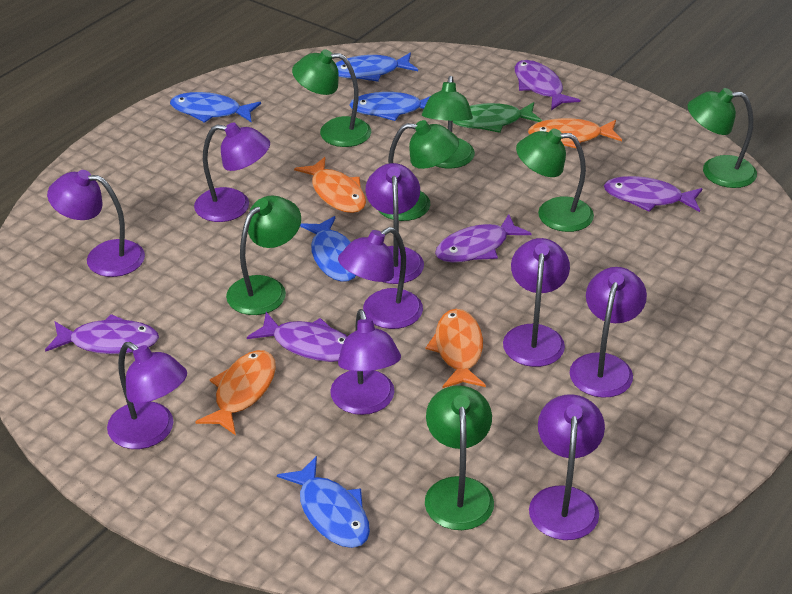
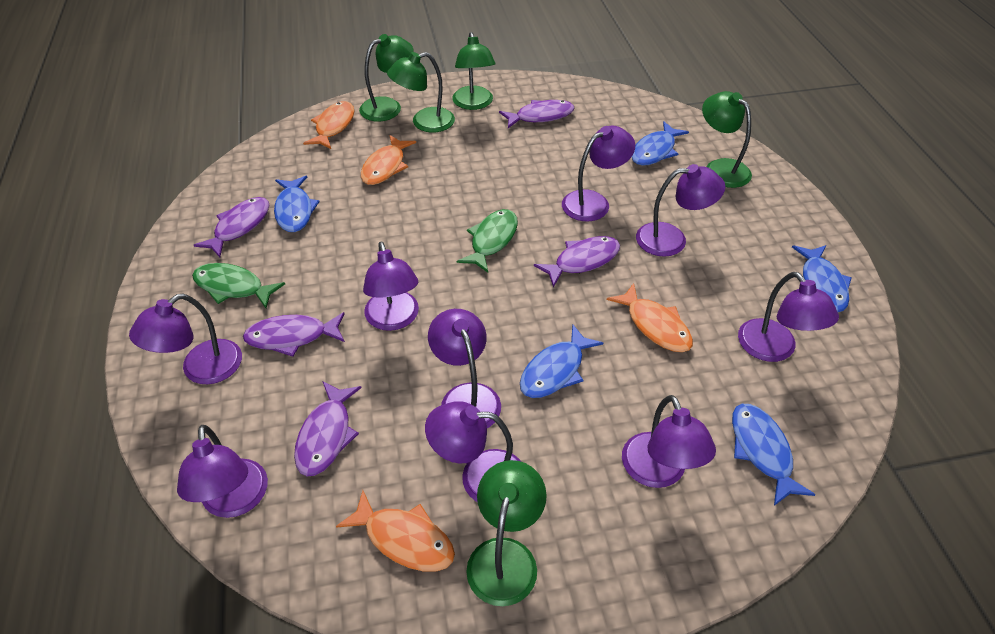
green fish: 1 -> 2
green lamp: 7 -> 5

